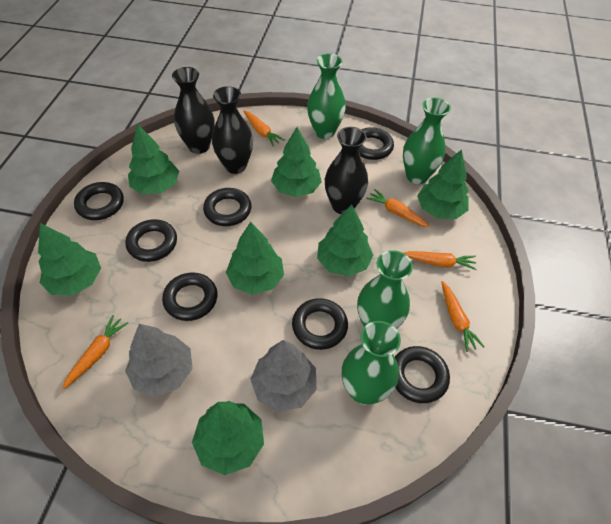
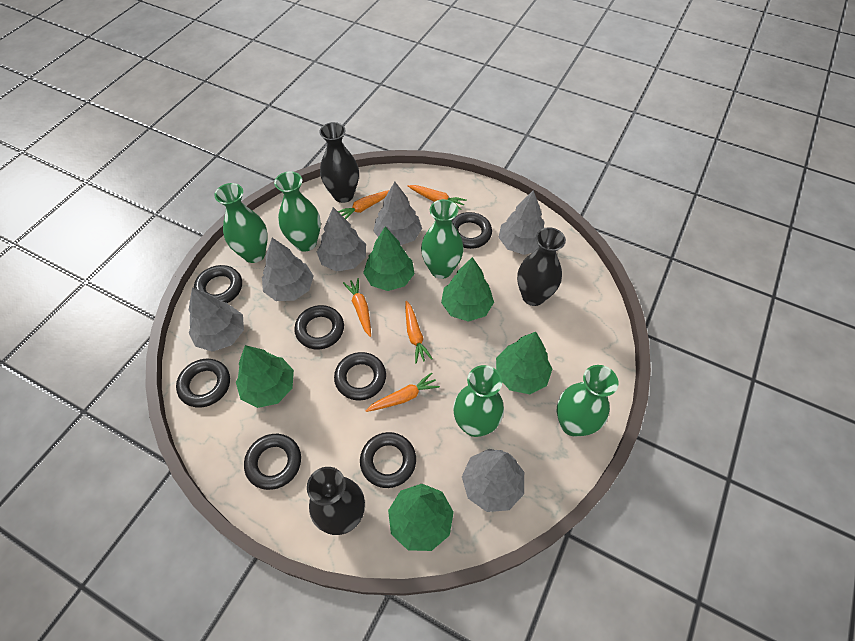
green tree: 7 -> 5
green vase: 4 -> 5
grey tree: 2 -> 6

